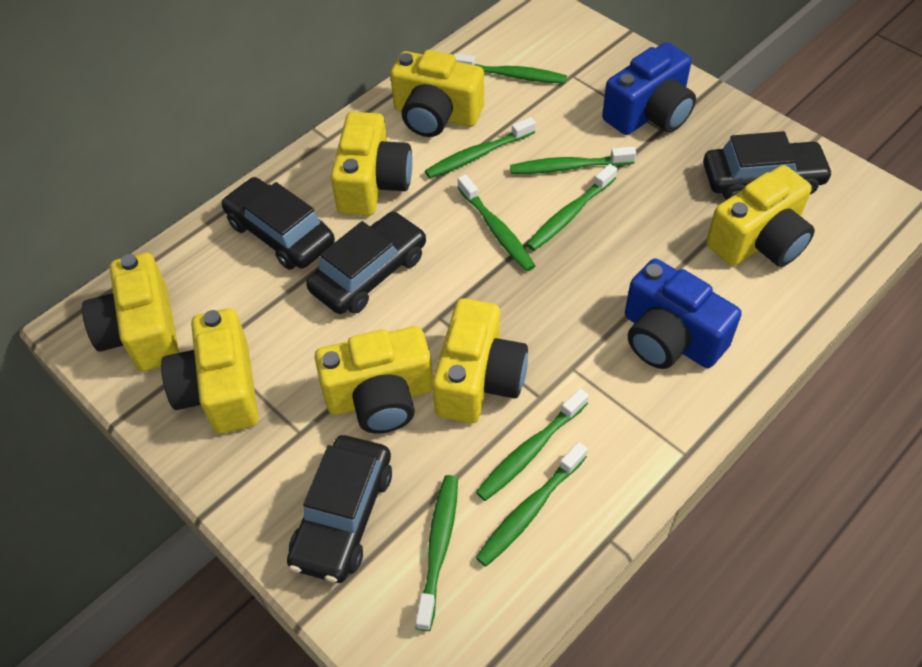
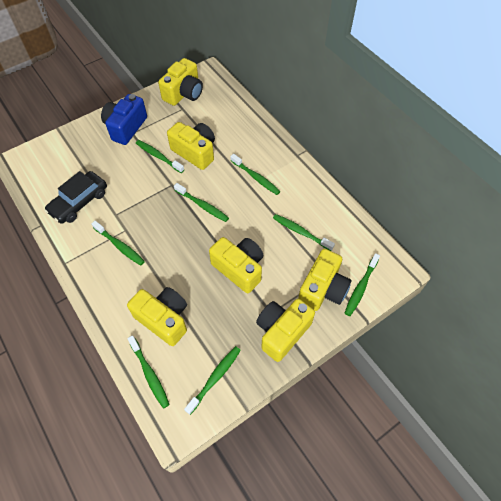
black car: 4 -> 1
blue camera: 2 -> 1
yellow camera: 7 -> 6

